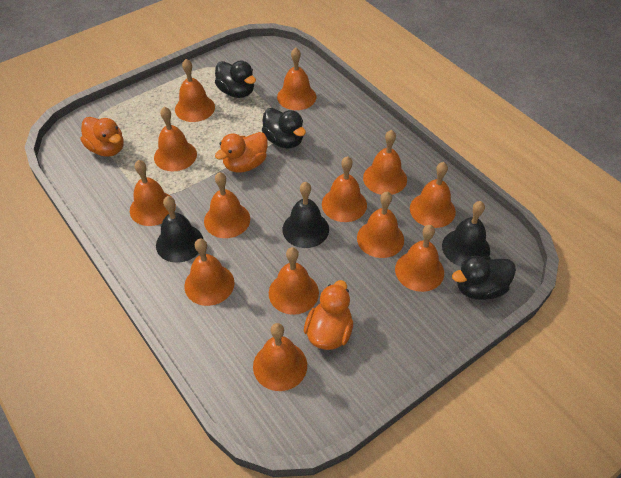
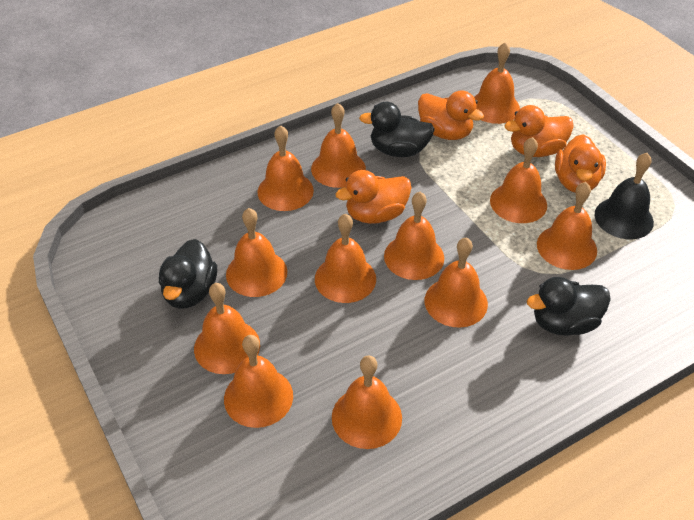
black bell: 3 -> 1
orange bell: 13 -> 12
orange duck: 3 -> 4

